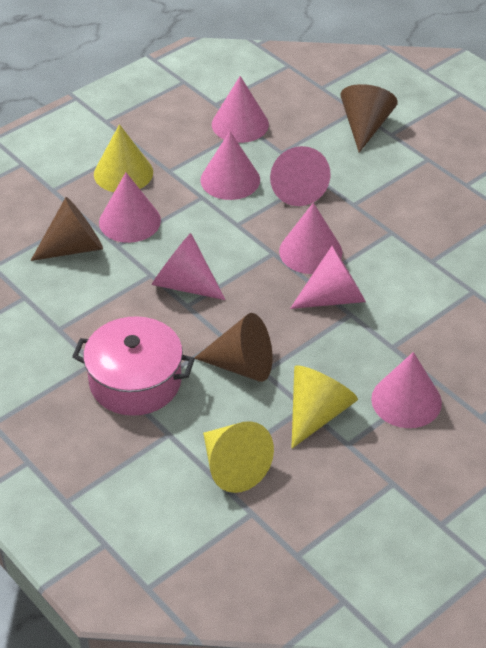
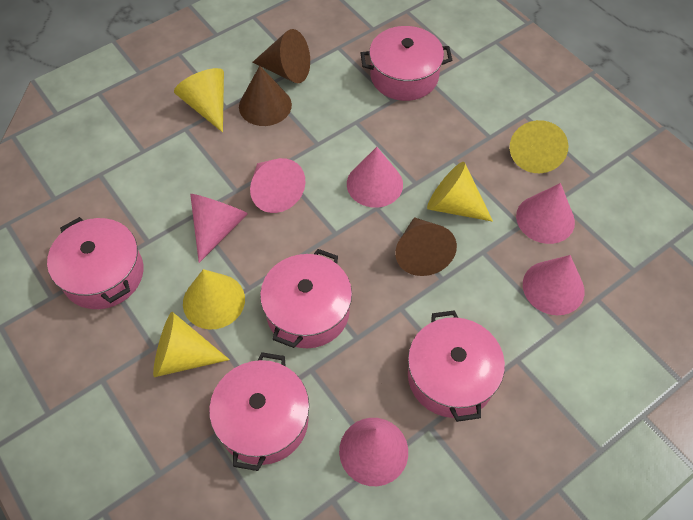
pink cone: 8 -> 6
pink pot: 1 -> 5
yellow cone: 3 -> 5

